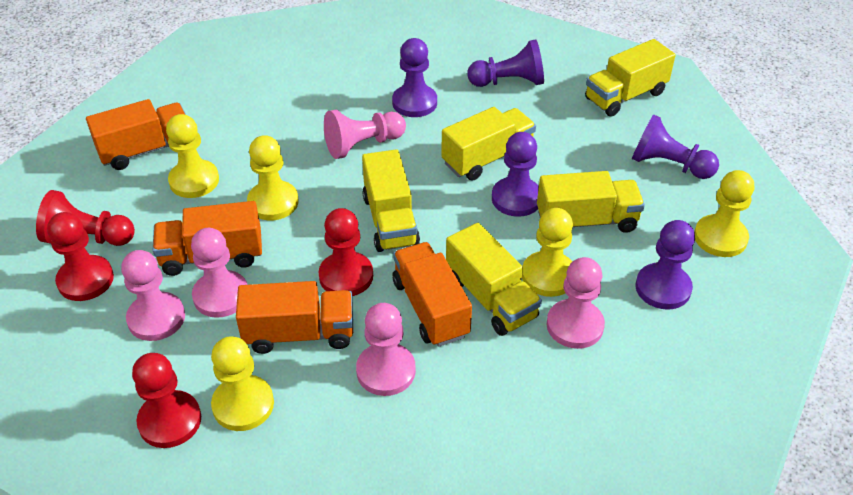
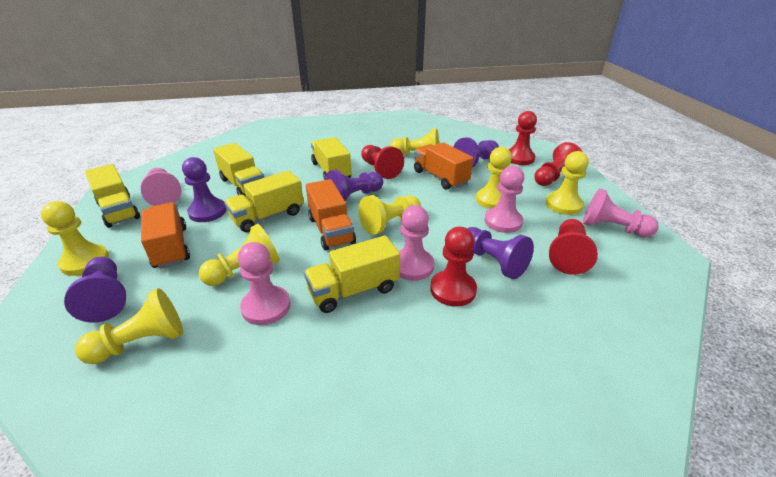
orange truck: 4 -> 3
red pawn: 4 -> 5
yellow pawn: 5 -> 7

